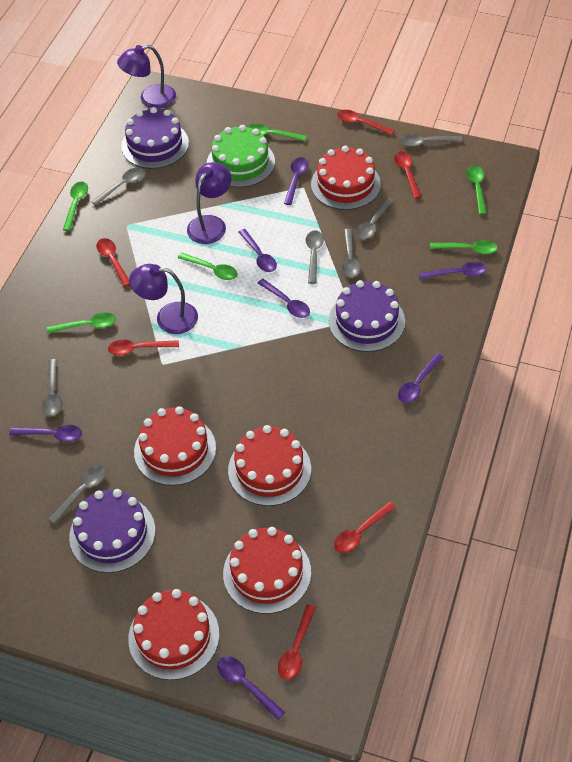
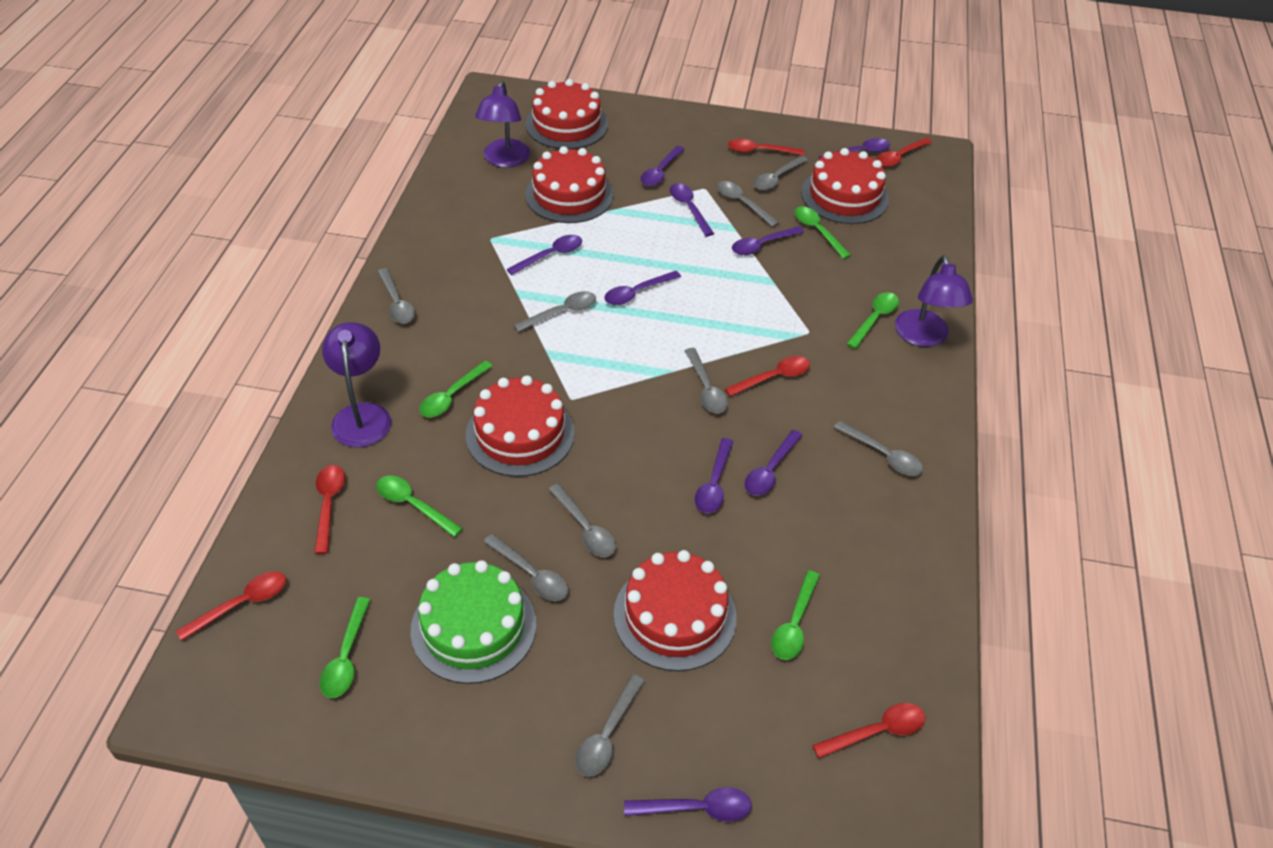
grey spoon: 7 -> 9
purple cake: 3 -> 0
purple spoon: 7 -> 9

